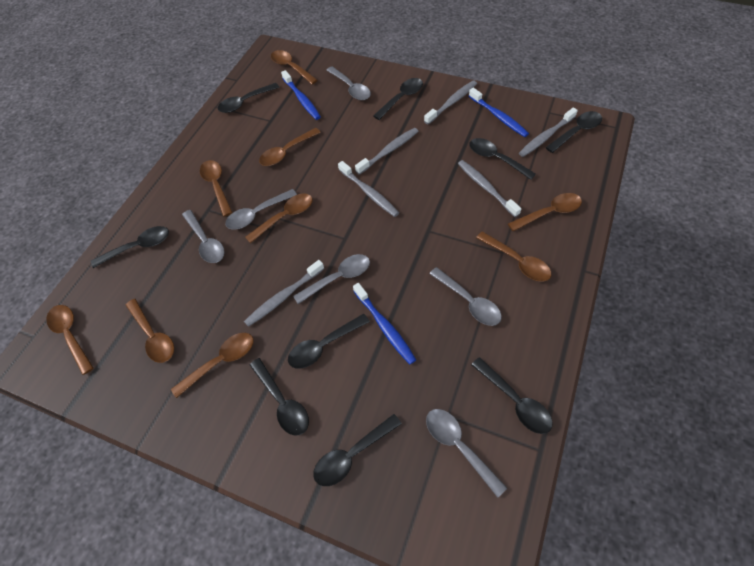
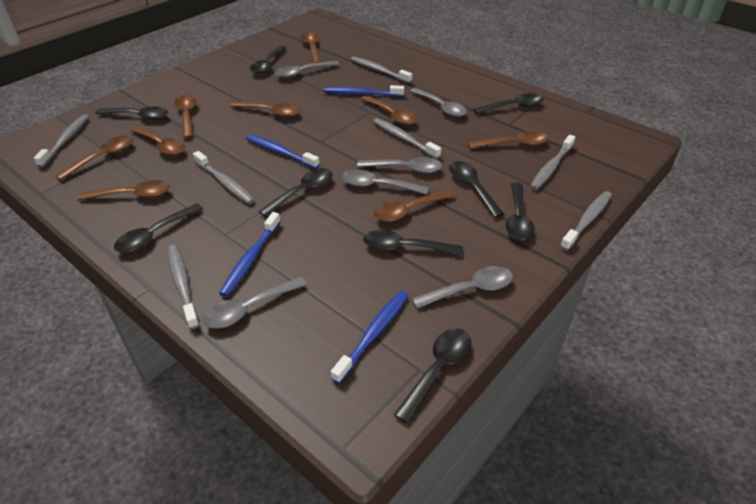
blue toothbrush: 3 -> 4
grey toothbrush: 6 -> 7

